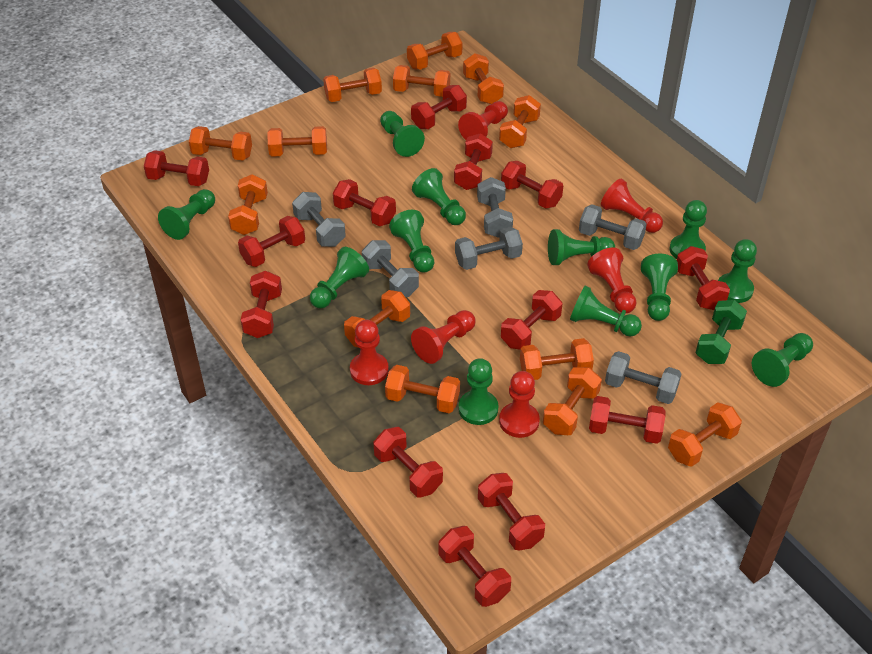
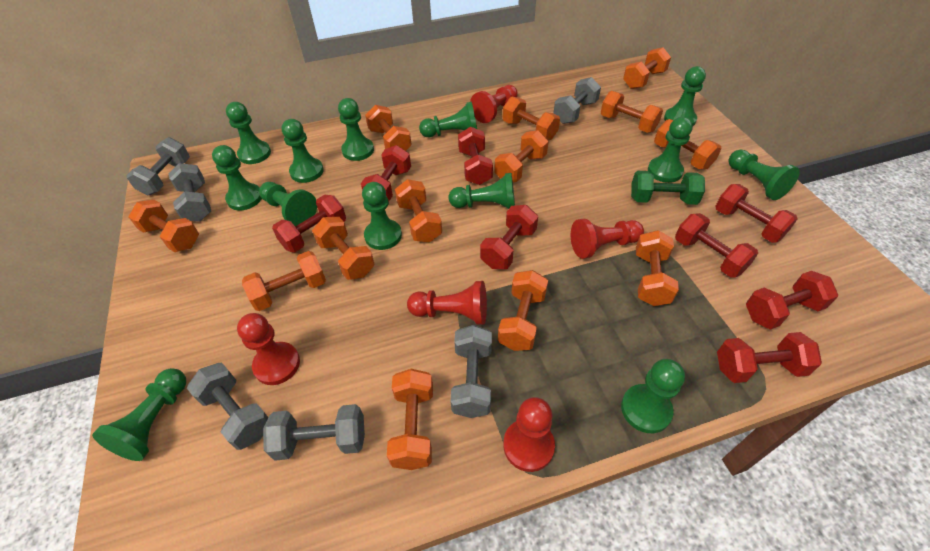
green pawn: 12 -> 13
red dumbbell: 13 -> 8
red pawn: 6 -> 5

